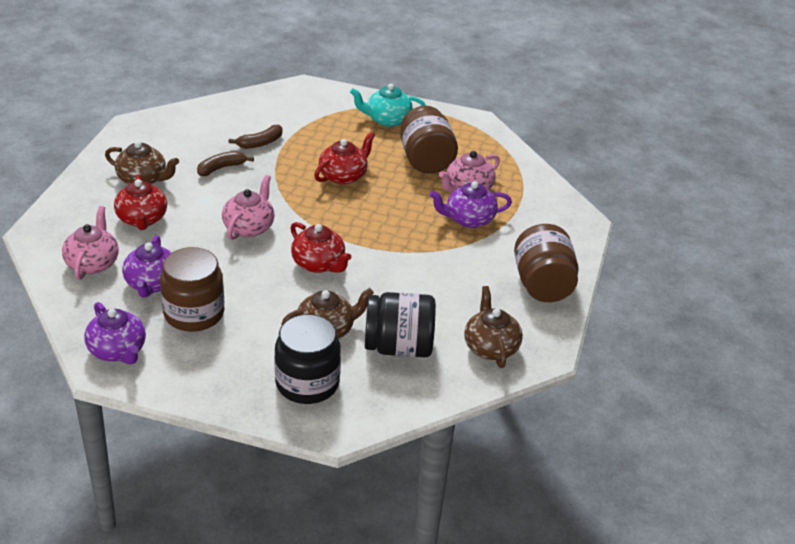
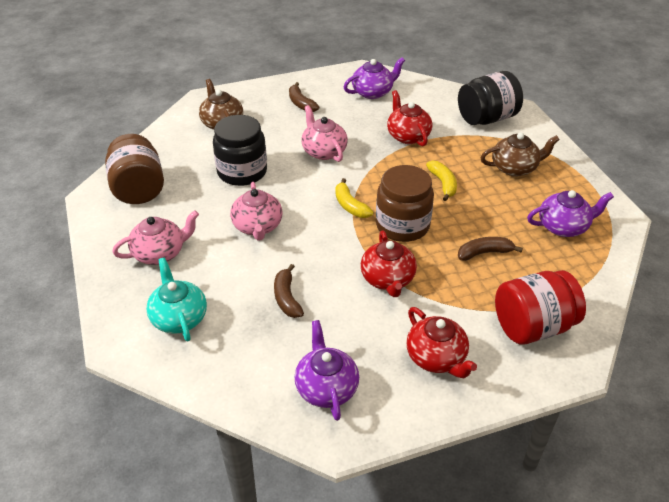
brown banana: 2 -> 3
brown jar: 3 -> 2
brown teapot: 3 -> 2
red jar: 0 -> 1
yellow banana: 0 -> 2

